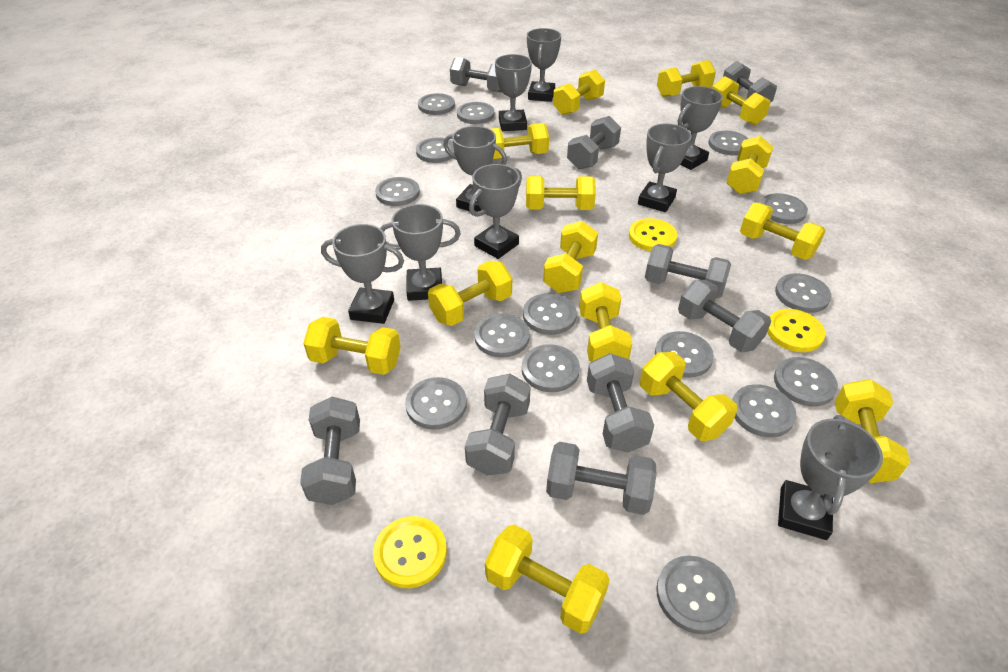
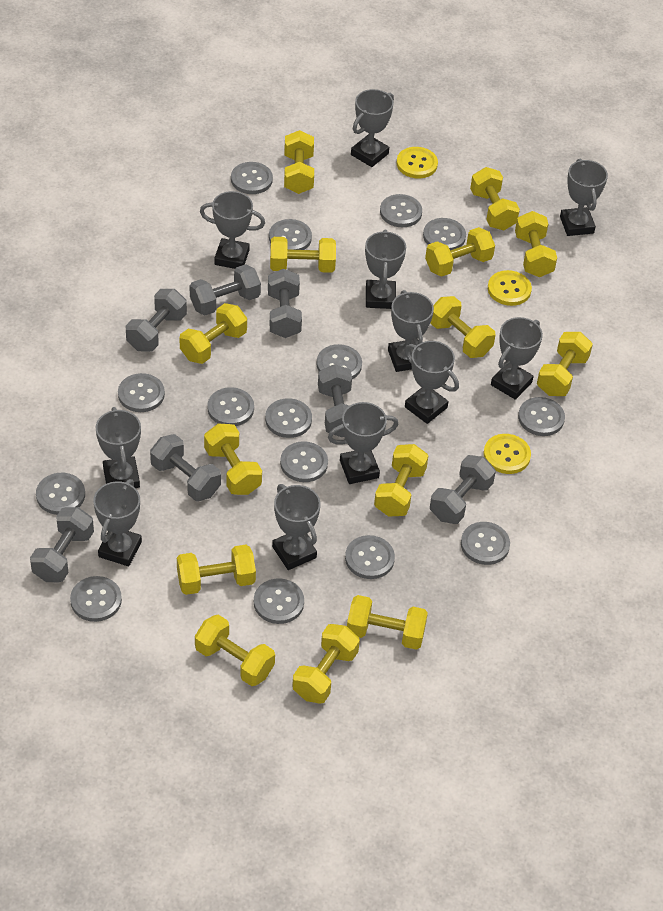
grey dumbbell: 9 -> 7
grey trophy: 9 -> 11

